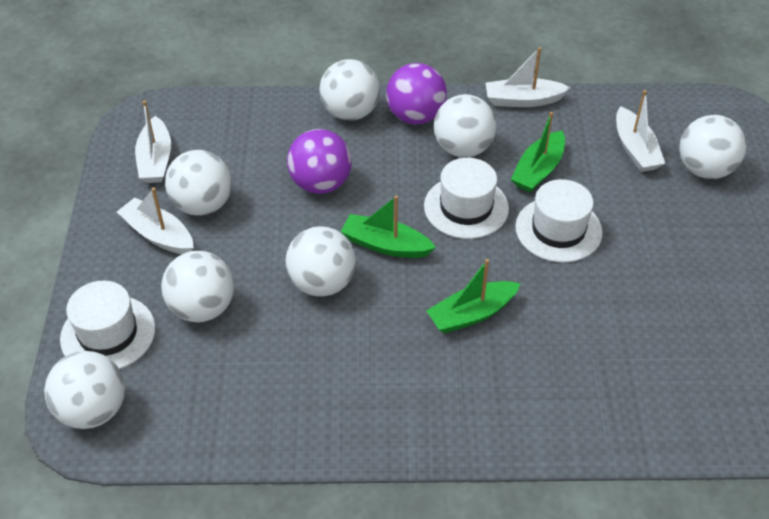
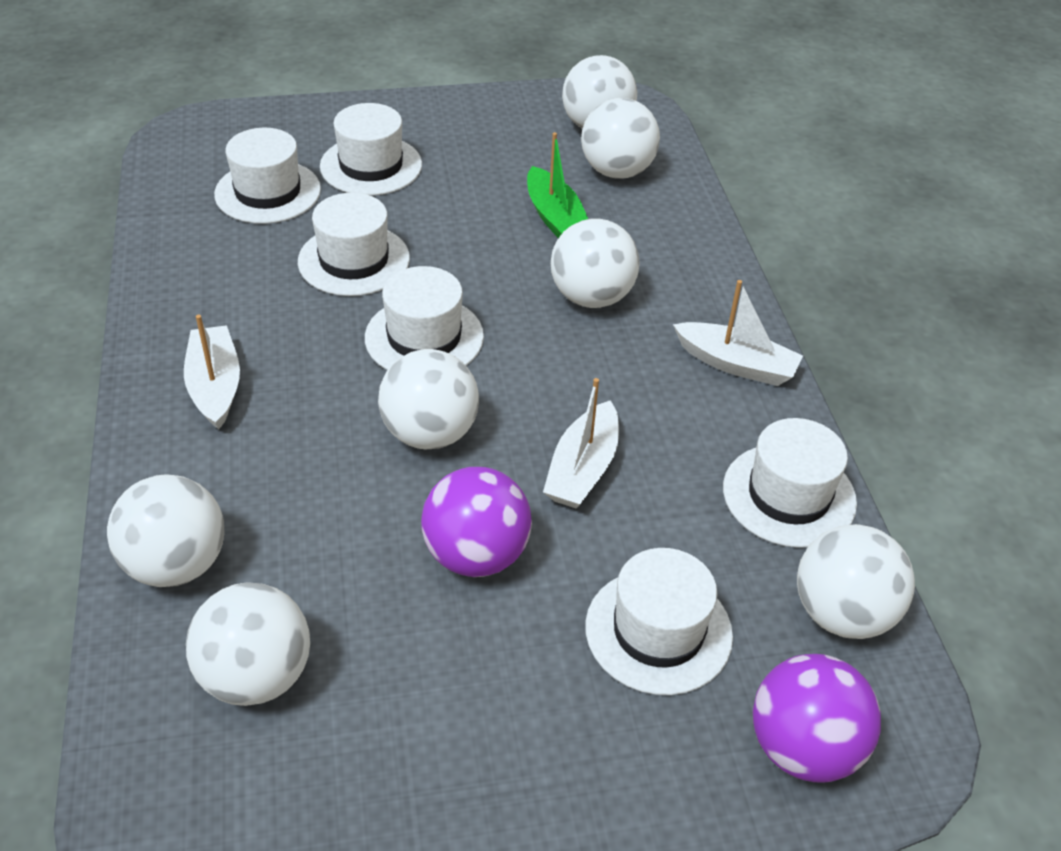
green boat: 3 -> 1
white boat: 4 -> 3
white hat: 3 -> 6

